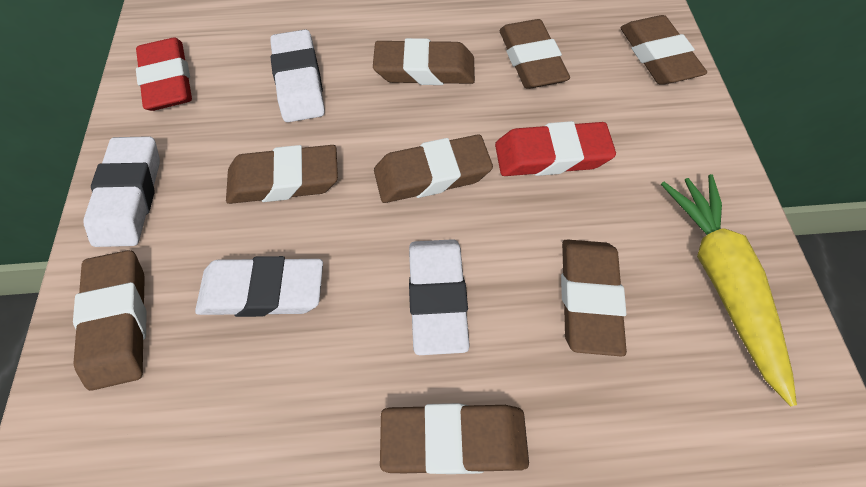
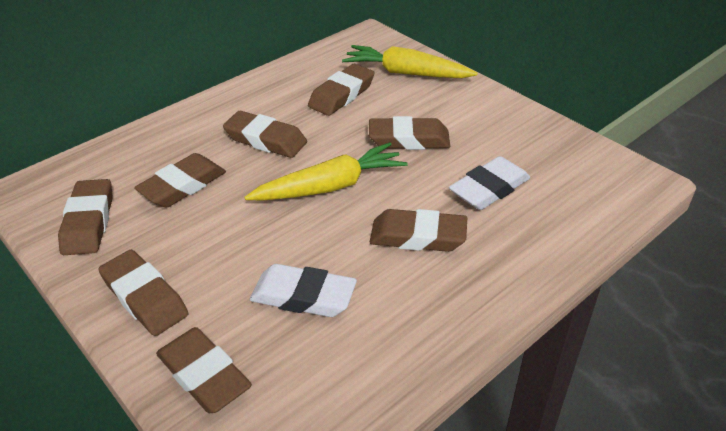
red eraser: 2 -> 0
white eraser: 4 -> 2
yellow carrot: 1 -> 2

